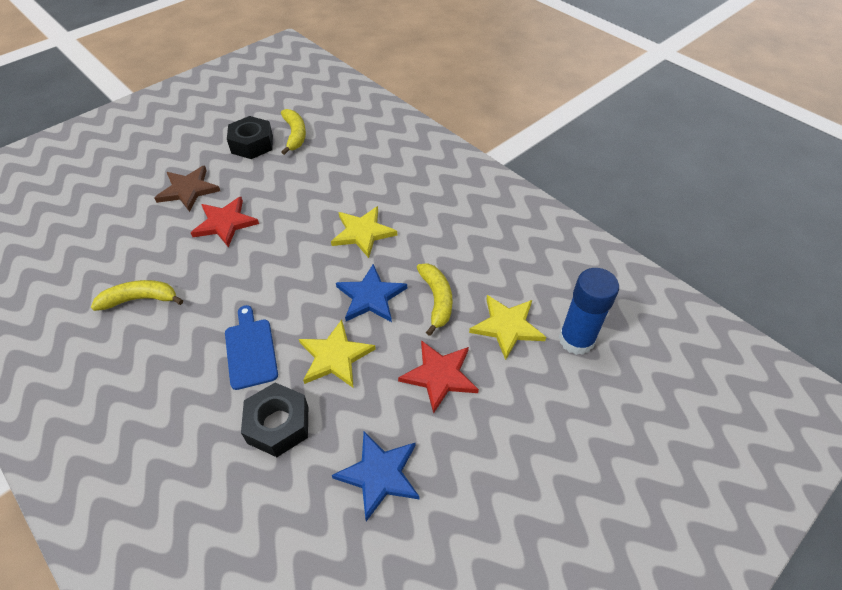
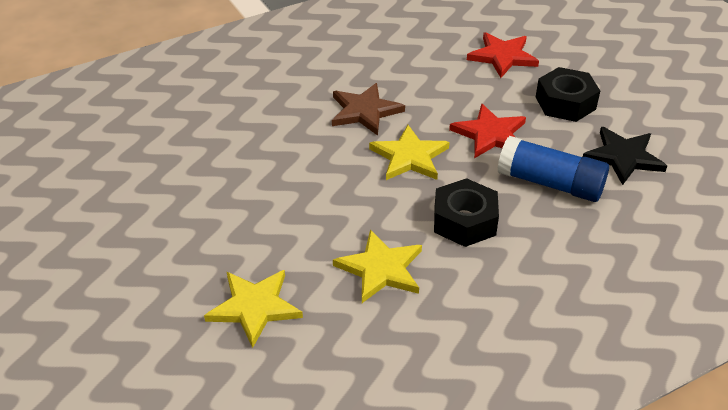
black star: 0 -> 1
blue cutting board: 1 -> 0
blue star: 2 -> 0
yellow banana: 3 -> 0

